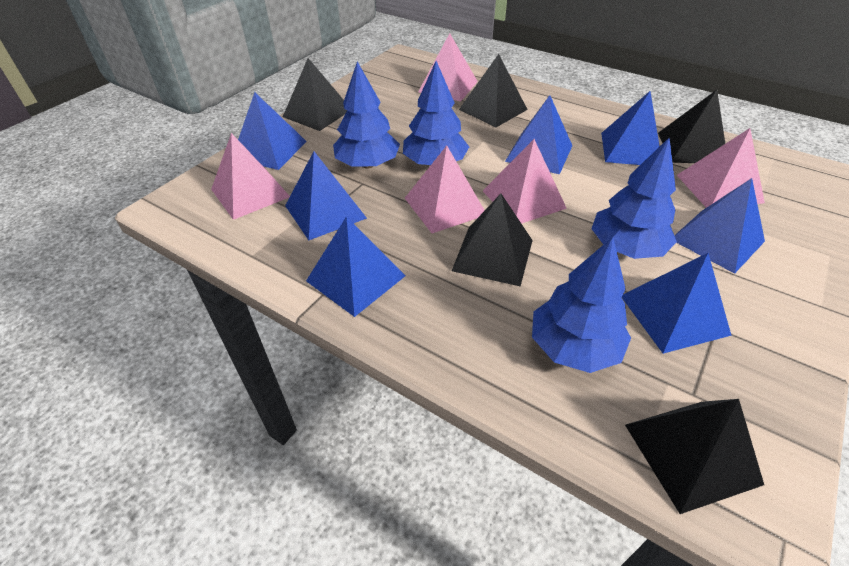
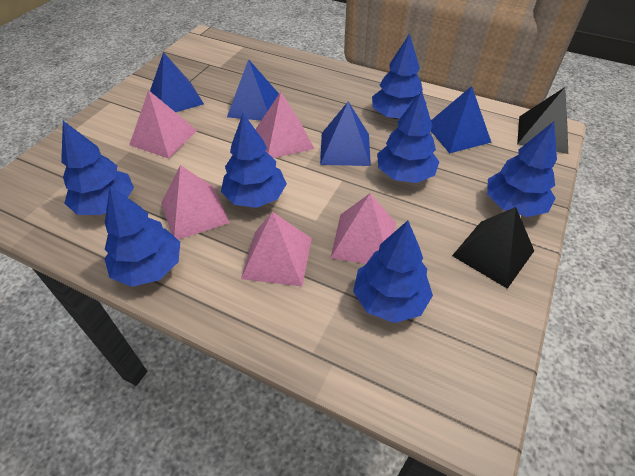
black pyramid: 5 -> 2
blue pyramid: 7 -> 4
blue tree: 4 -> 7

